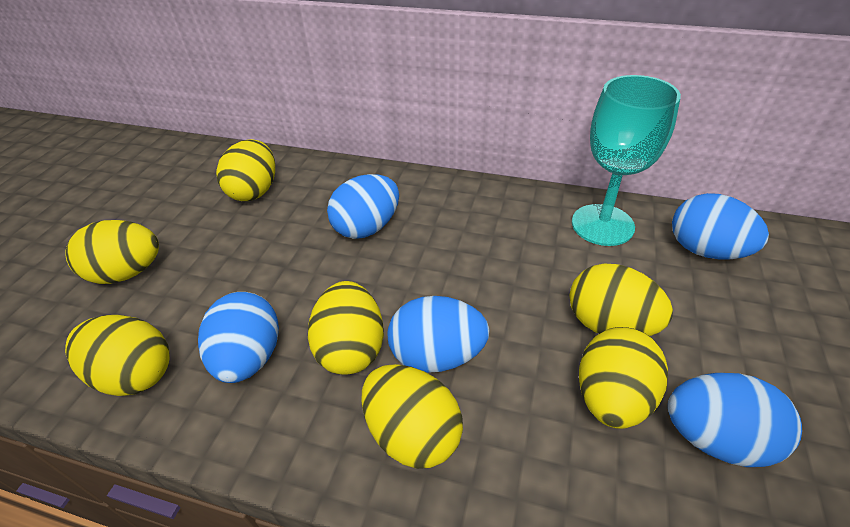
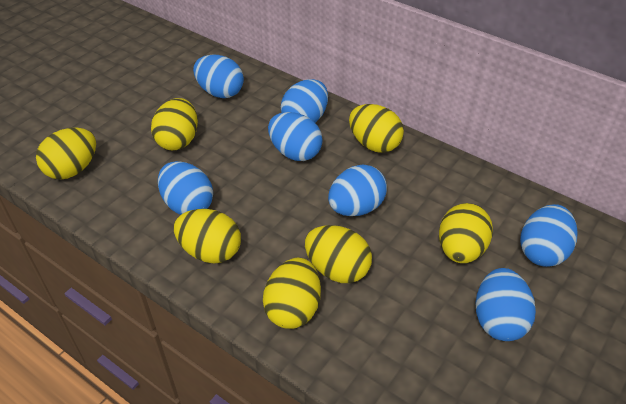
blue egg: 5 -> 7
turquoise goblet: 1 -> 0

